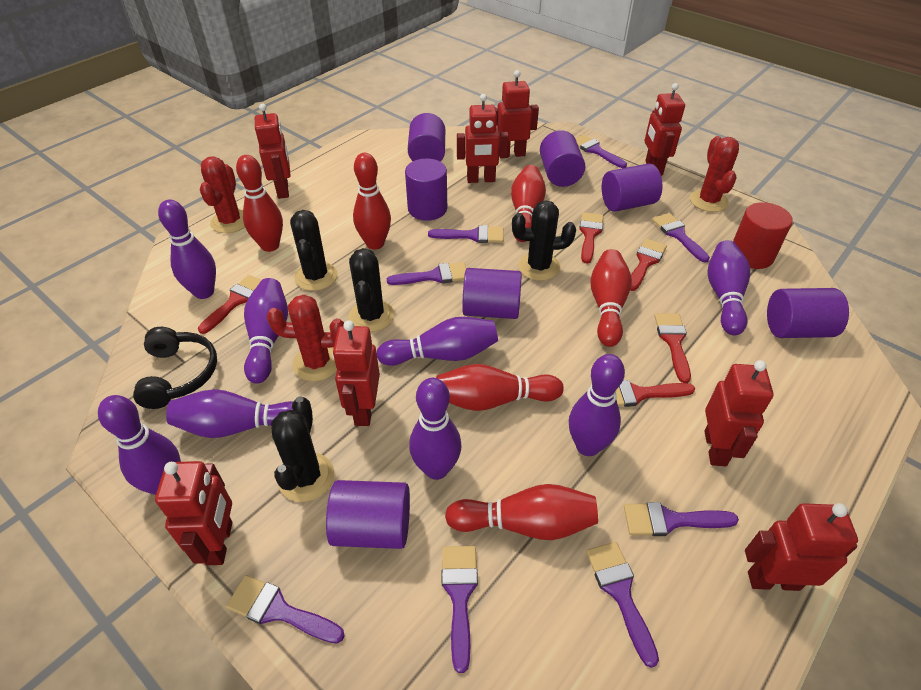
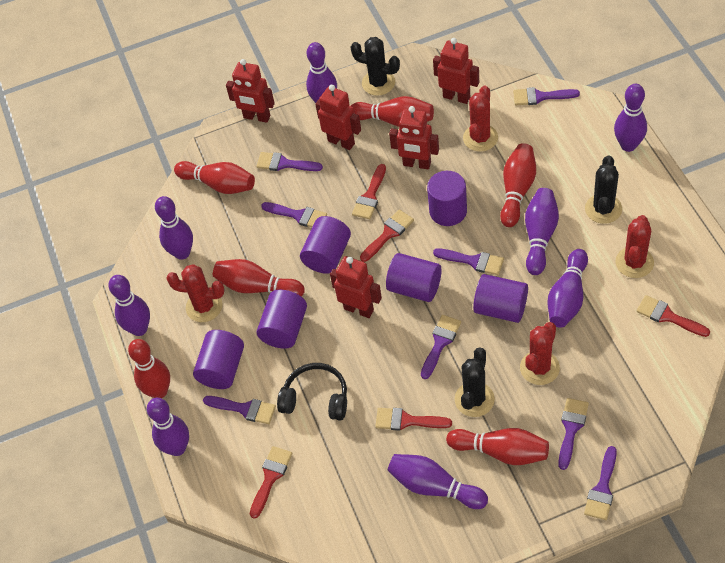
black cactus: 4 -> 3
purple cylinder: 7 -> 6
red cactus: 3 -> 4
red cylinder: 1 -> 0
red robot: 8 -> 5

